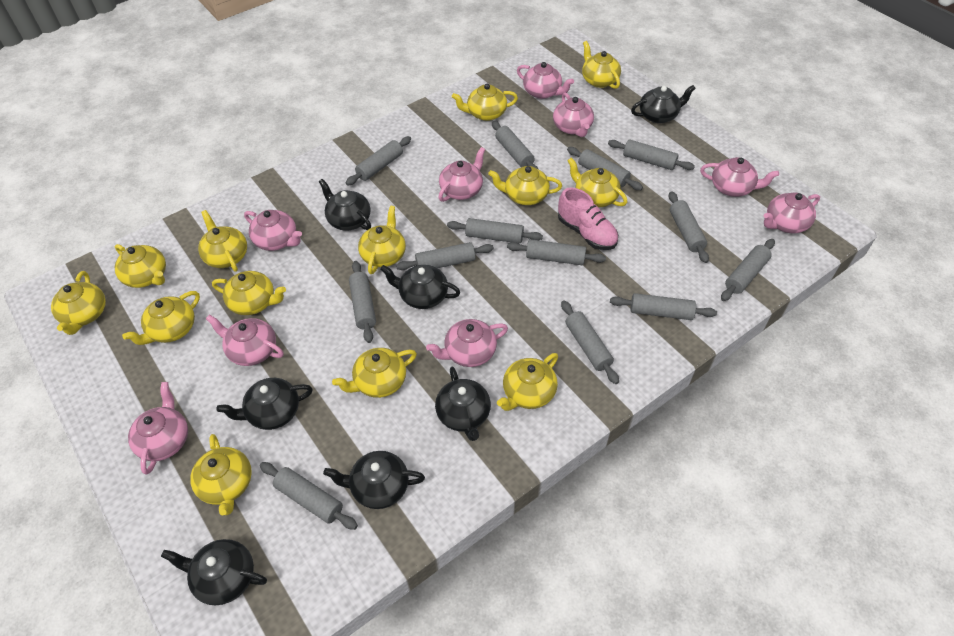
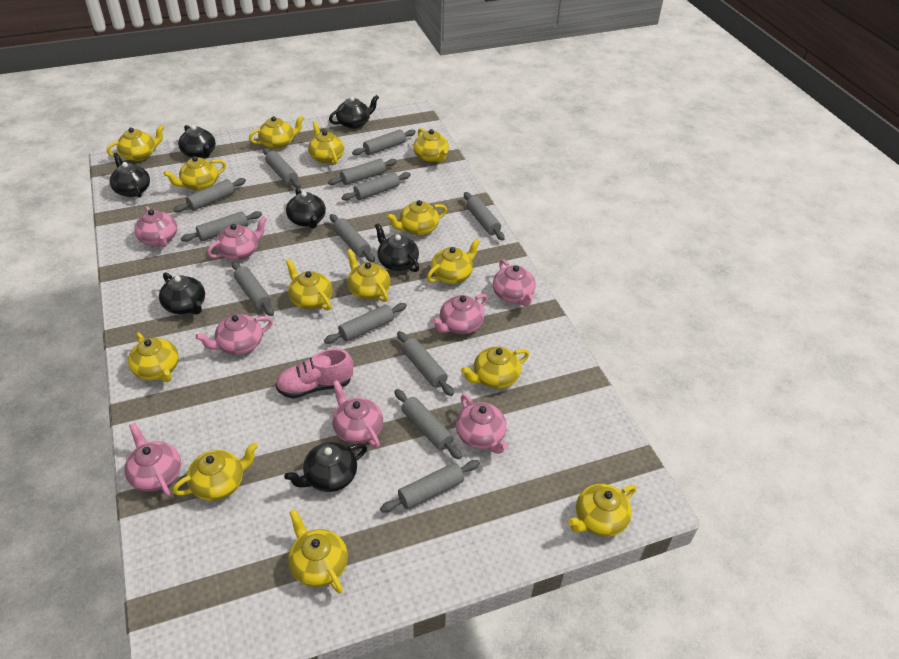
pink teapot: 9 -> 8
yellow teapot: 13 -> 14

